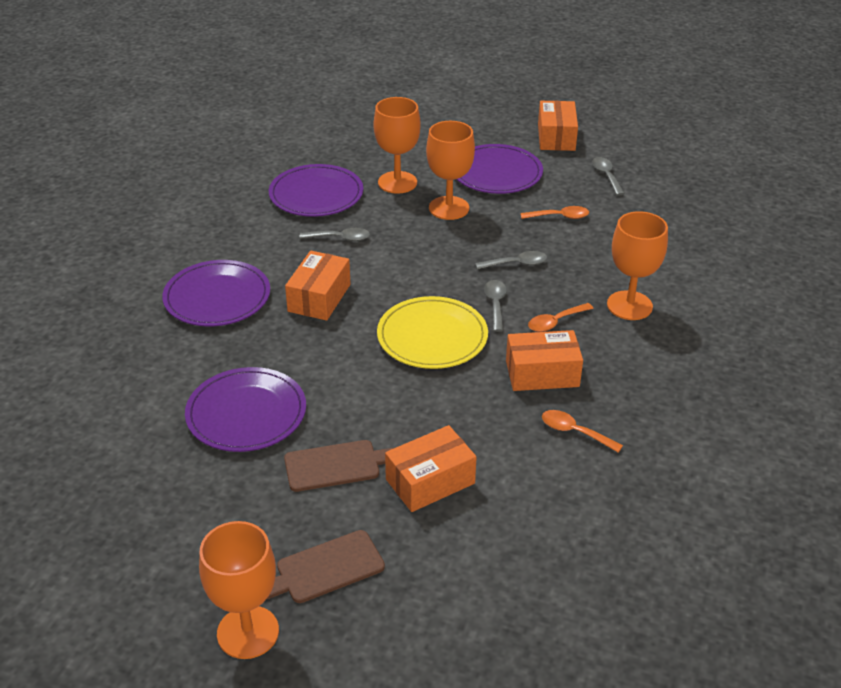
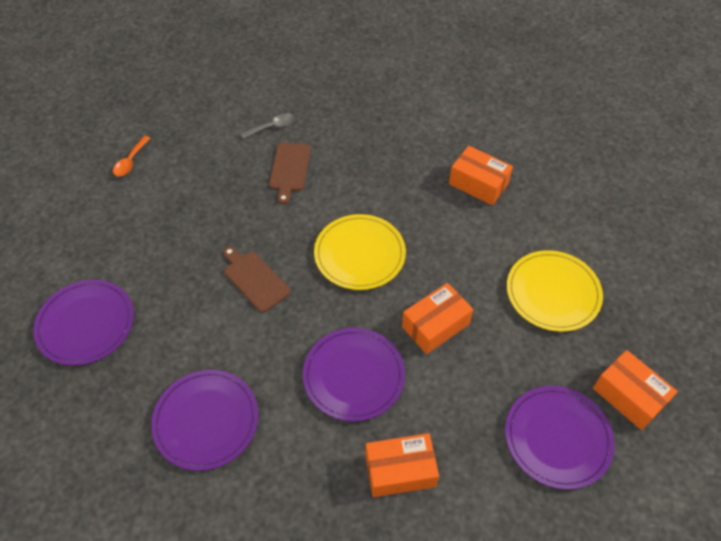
grey spoon: 4 -> 1
orange goblet: 4 -> 0
orange spoon: 3 -> 1
yellow plate: 1 -> 2

